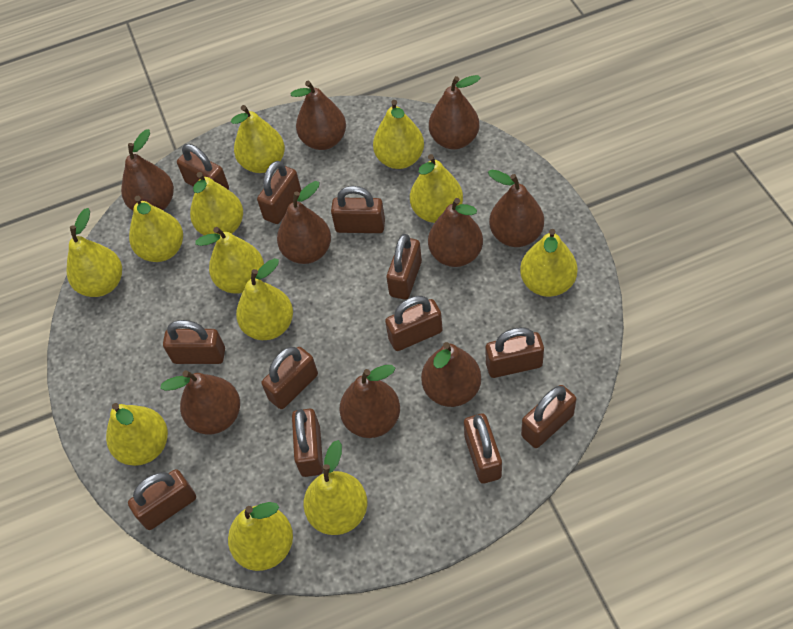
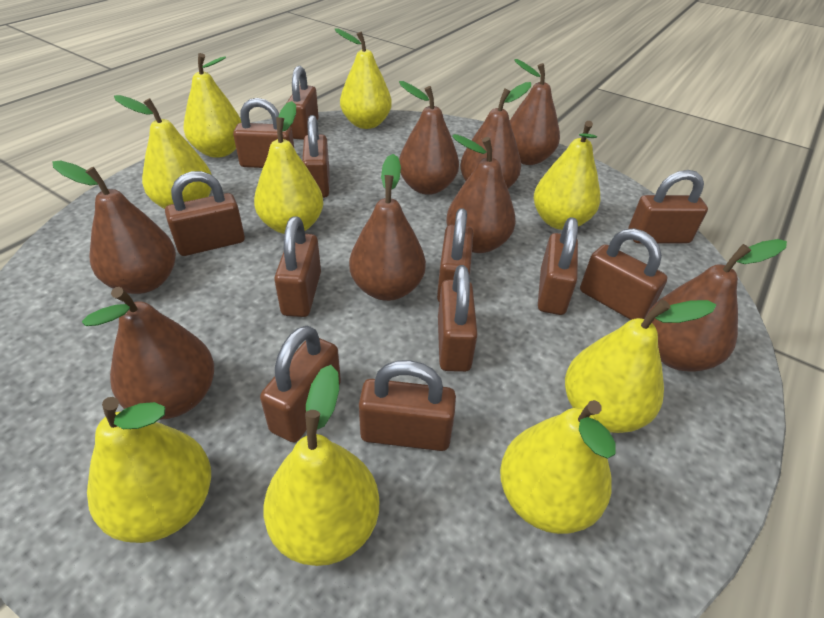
brown pear: 9 -> 8
yellow pear: 12 -> 9

